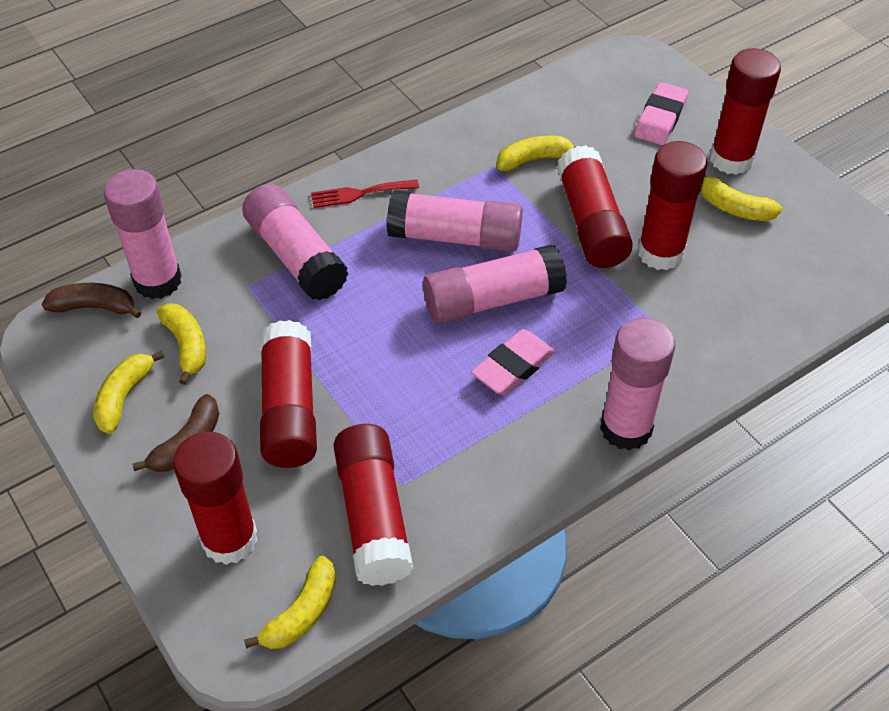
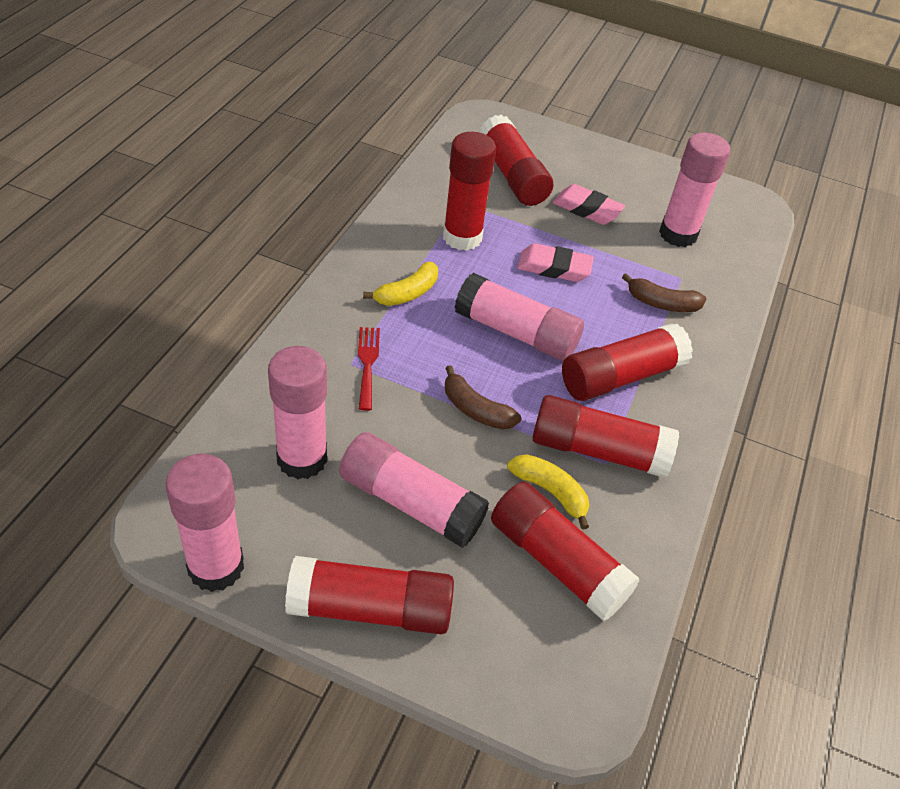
yellow banana: 5 -> 2

